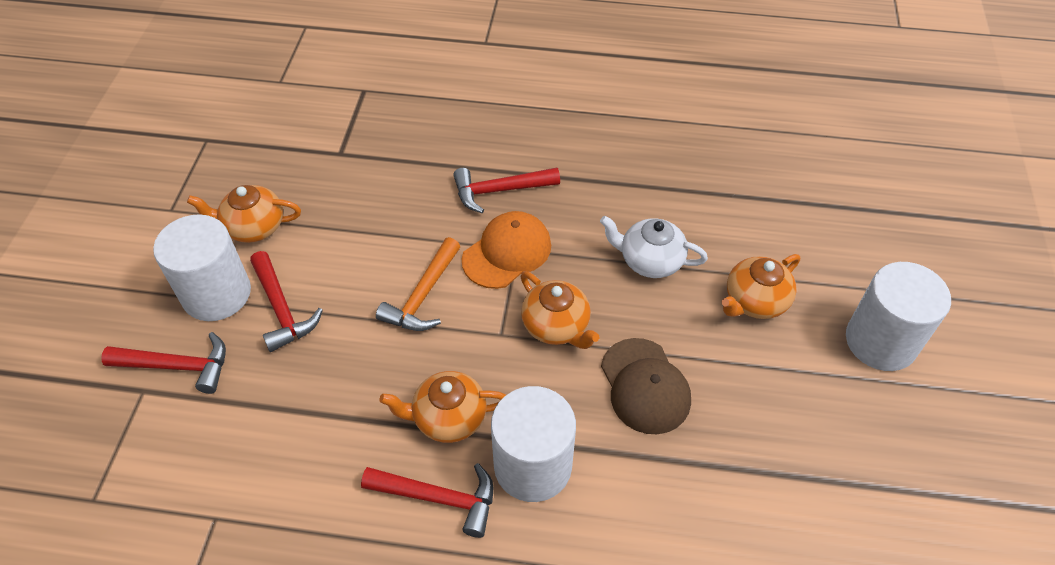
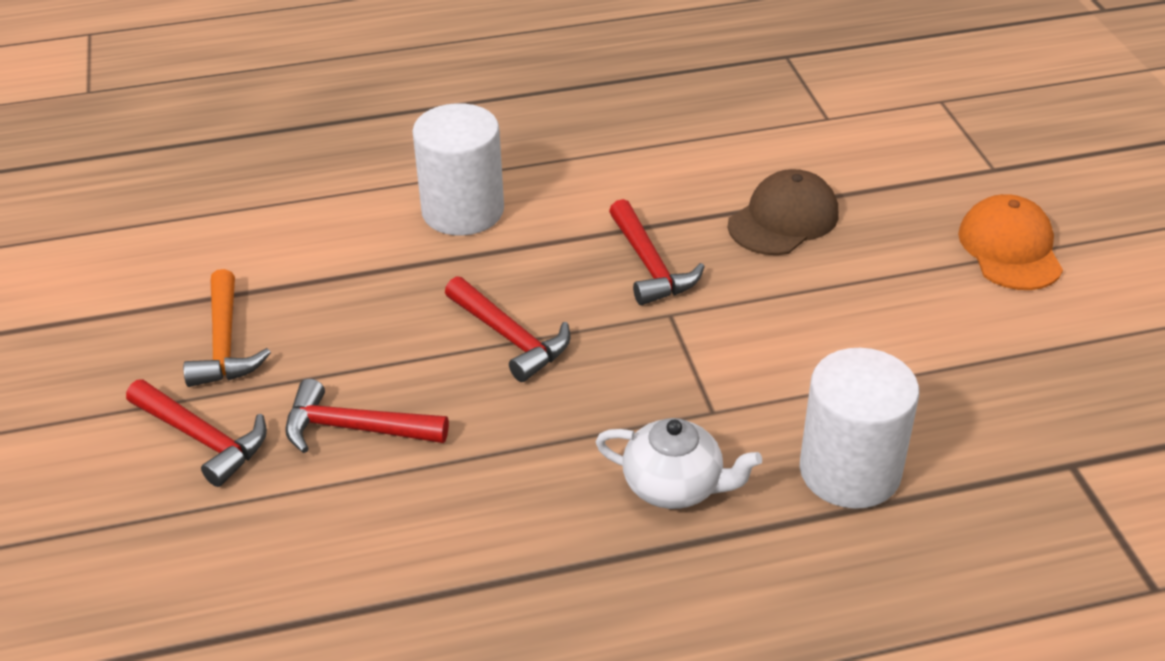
orange teapot: 4 -> 0
white cylinder: 3 -> 2

